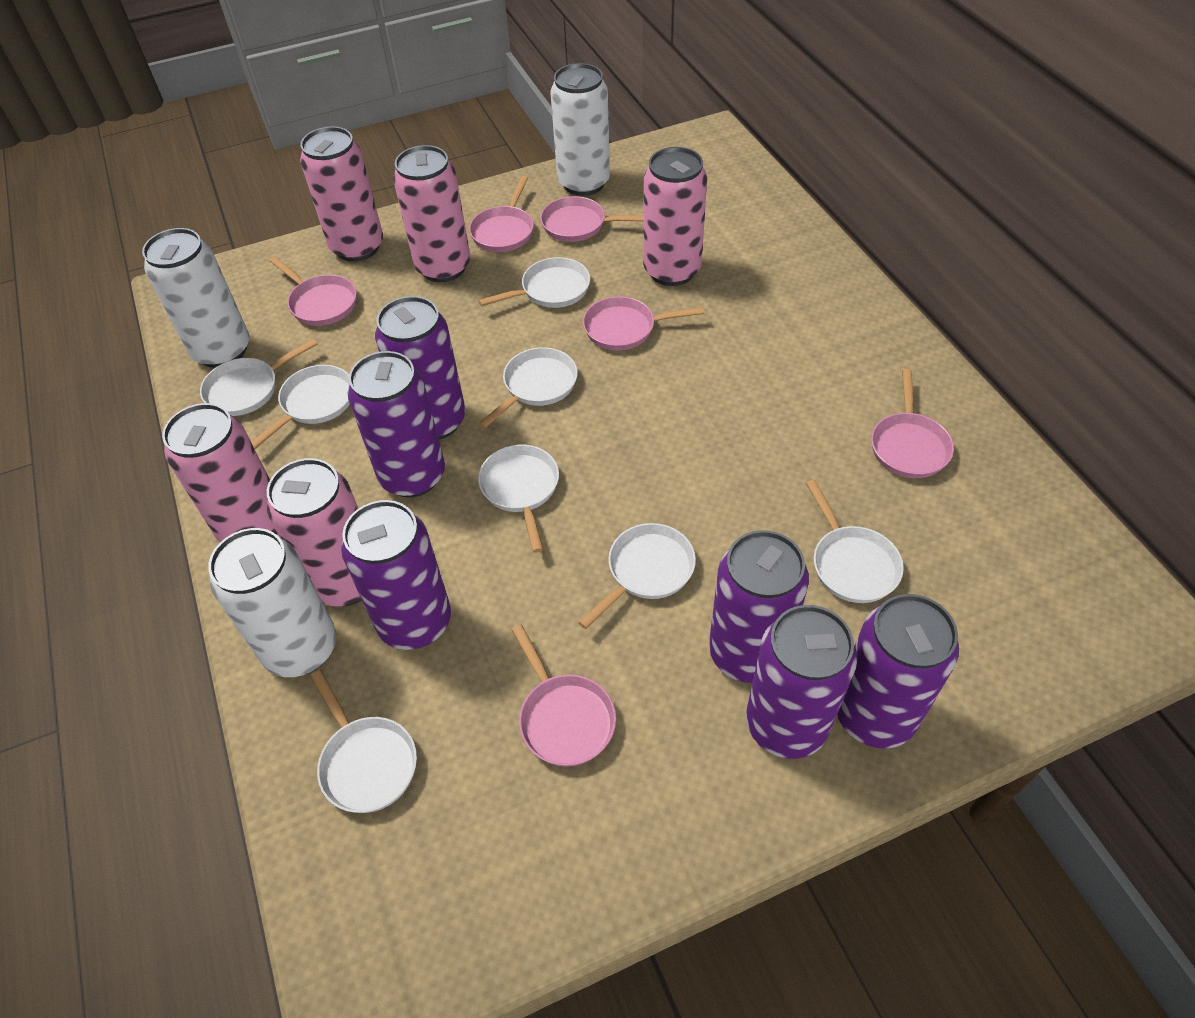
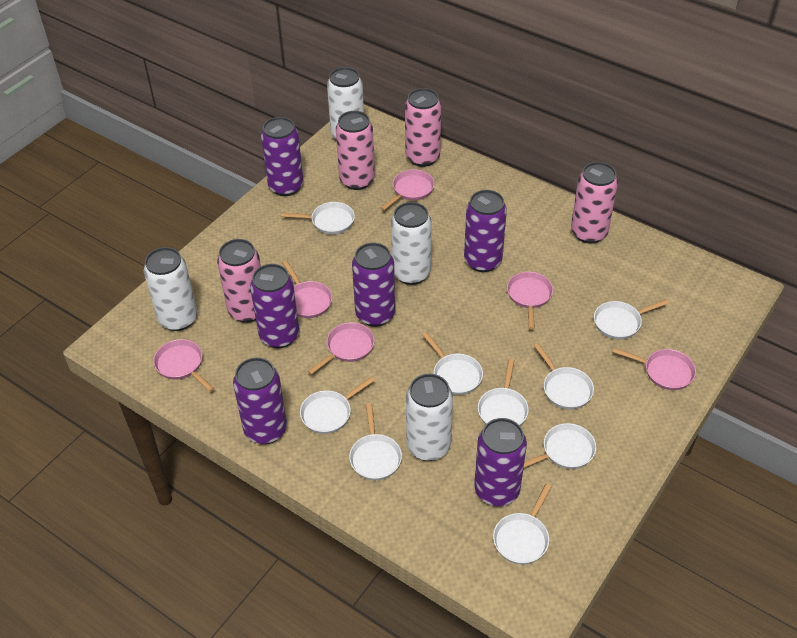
pink can: 5 -> 4
white can: 3 -> 4
white pan: 8 -> 9

